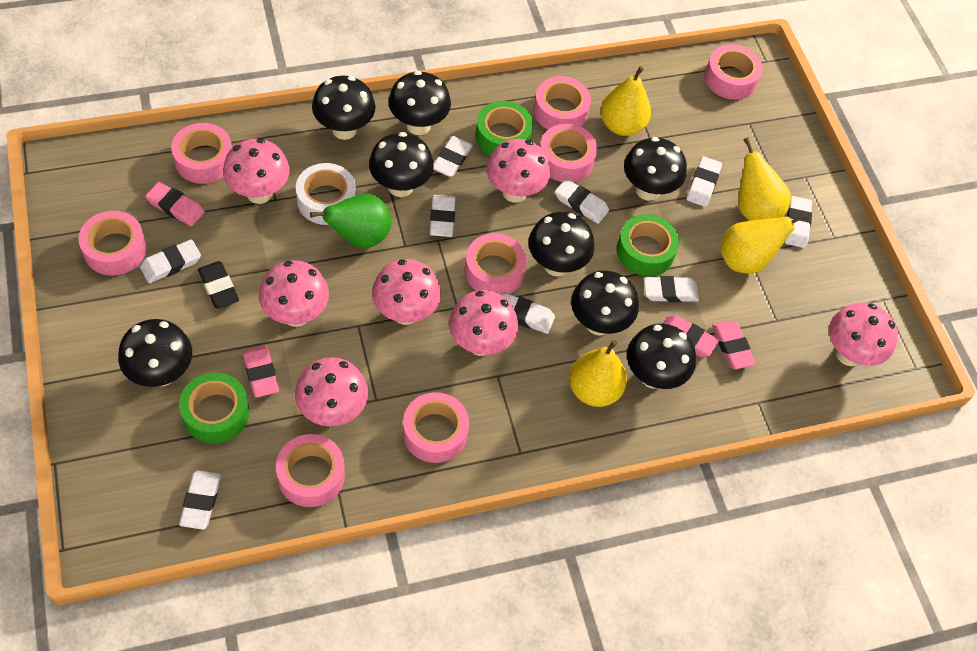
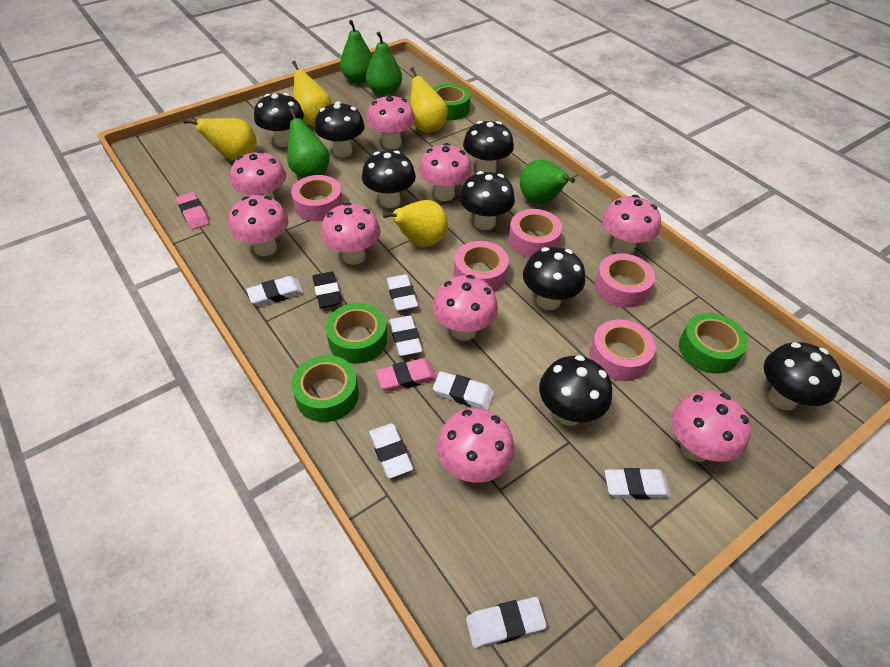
green pear: 1 -> 4
green tape: 3 -> 4
pink eraser: 4 -> 2
pink mushroom: 7 -> 9
pink tape: 8 -> 5
white eraser: 9 -> 7
white tape: 1 -> 0

